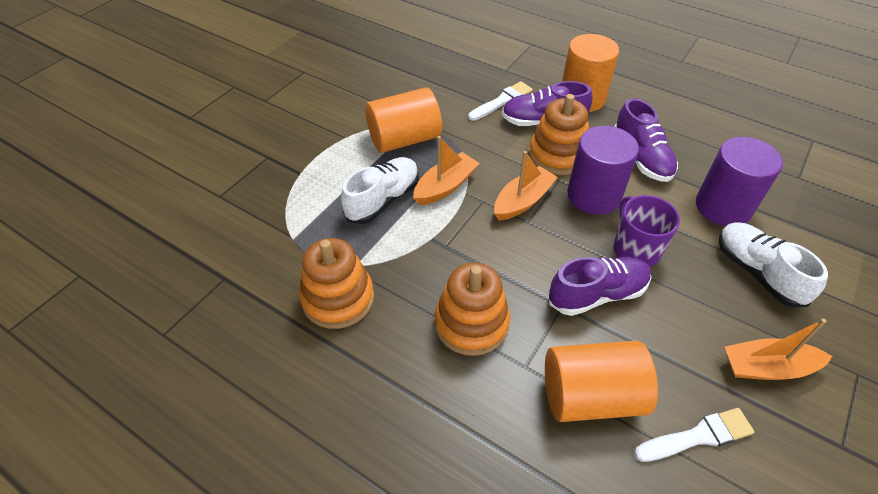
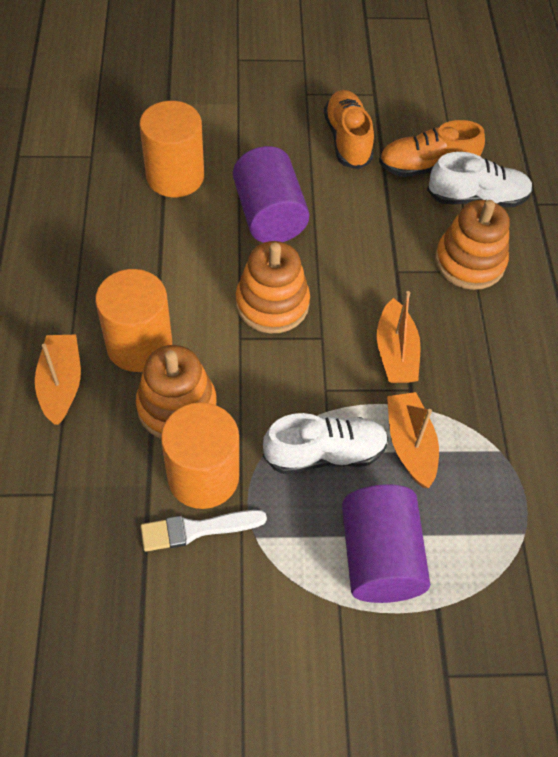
orange shoe: 0 -> 2
purple mug: 1 -> 0
purple shoe: 3 -> 0
white brush: 2 -> 1

